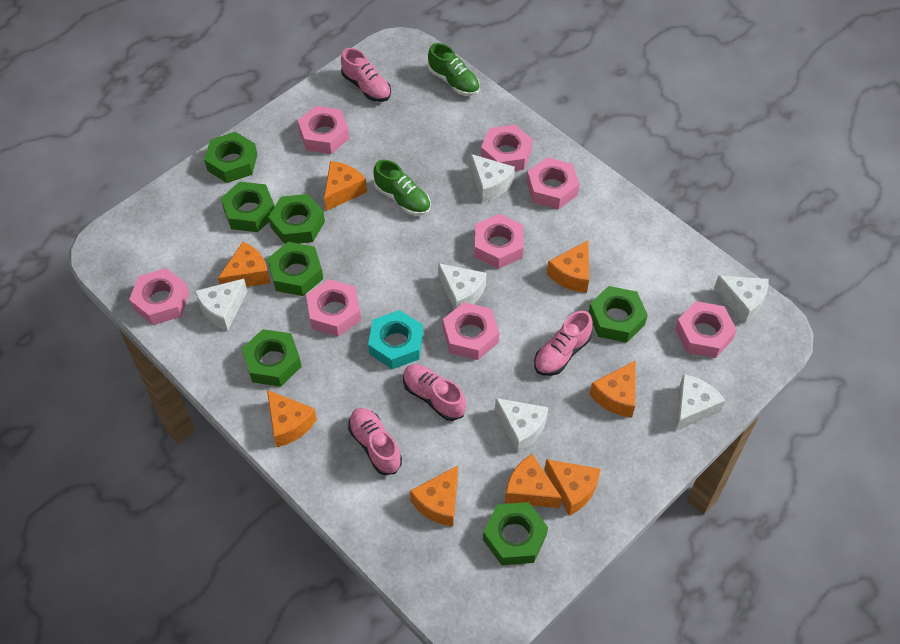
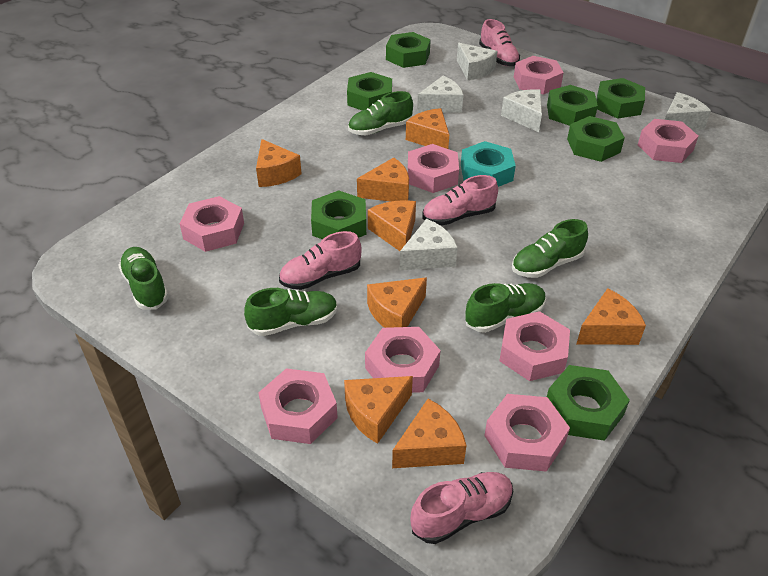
green shoe: 2 -> 5
white cheese: 6 -> 5

